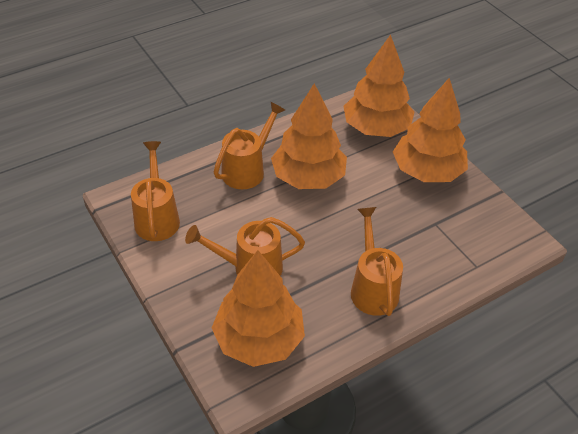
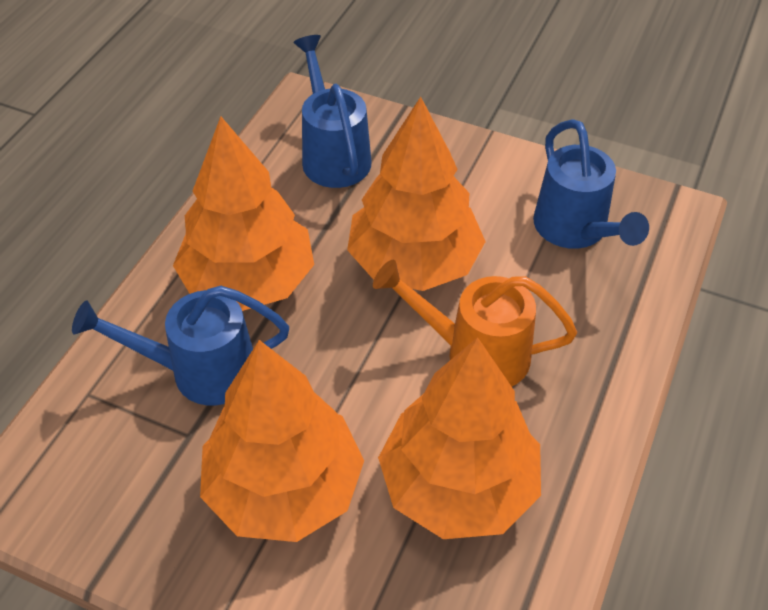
blue watering can: 0 -> 3
orange watering can: 4 -> 1

